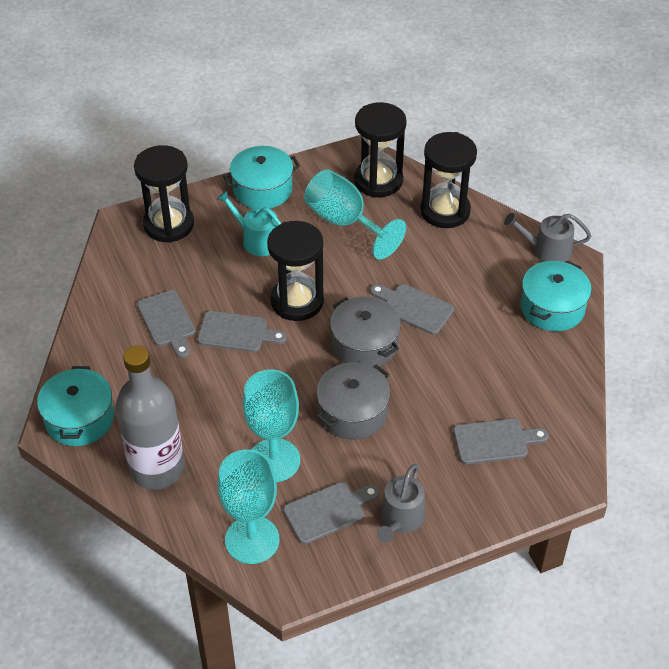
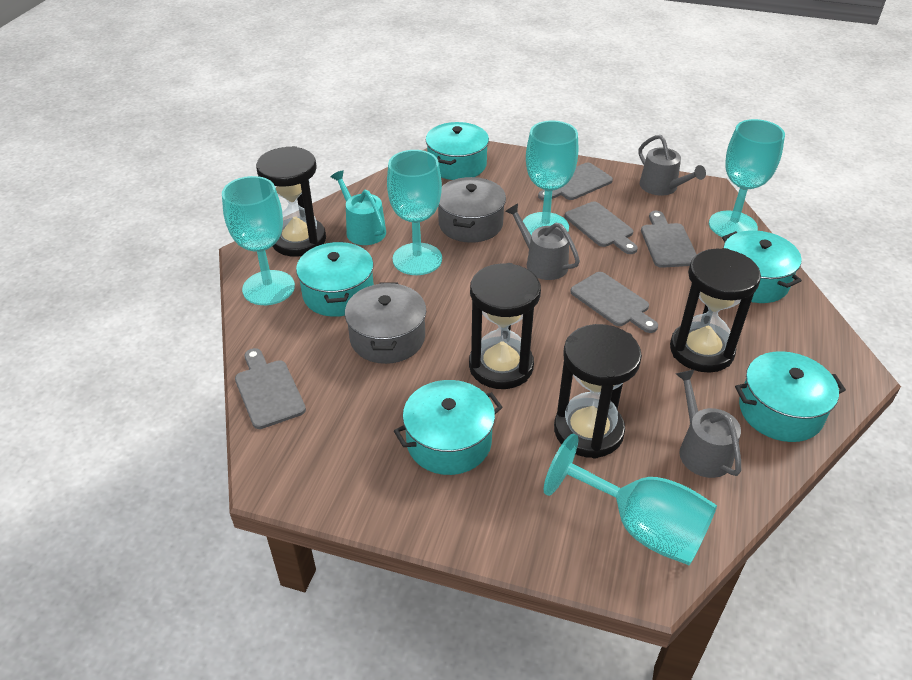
grey bottle: 1 -> 0
grey watering can: 2 -> 3
turquoise goblet: 3 -> 5
turquoise pot: 3 -> 5

